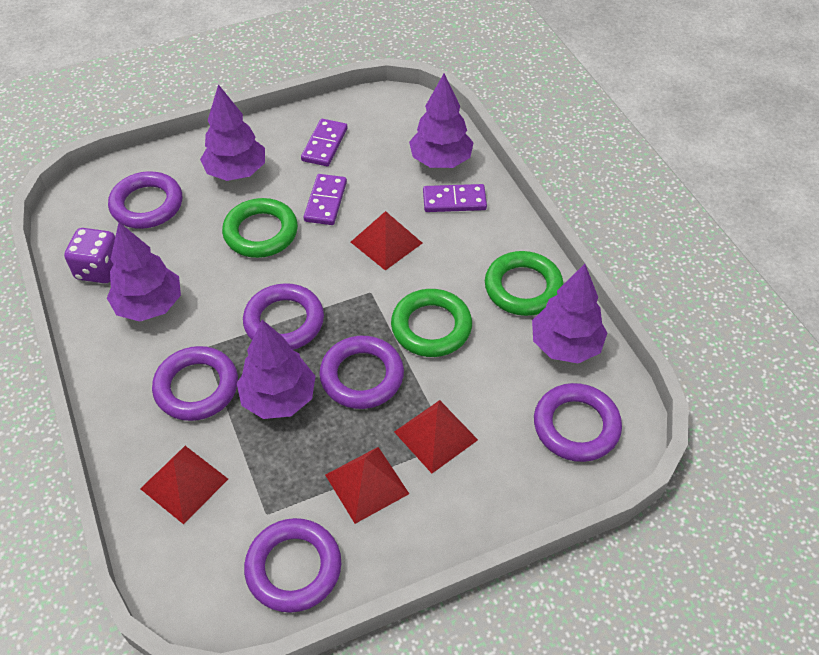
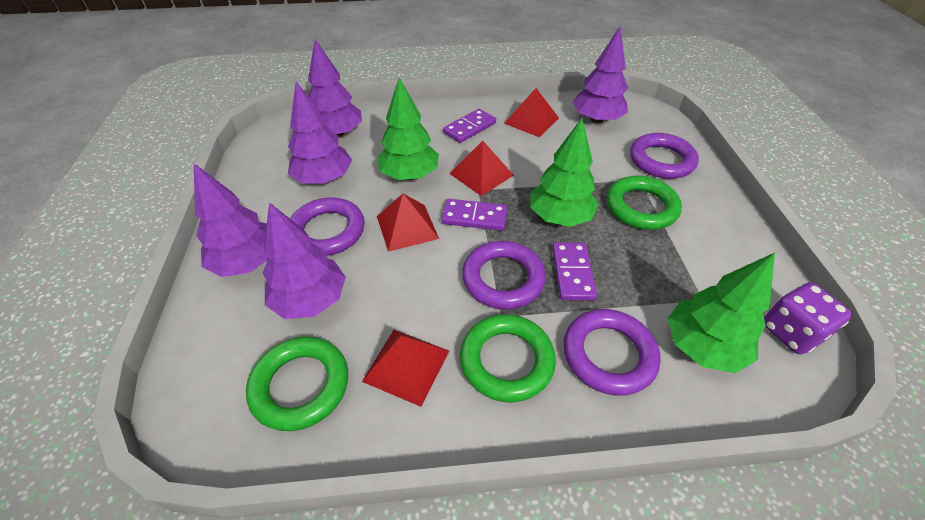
green tree: 0 -> 3
purple ring: 6 -> 4

